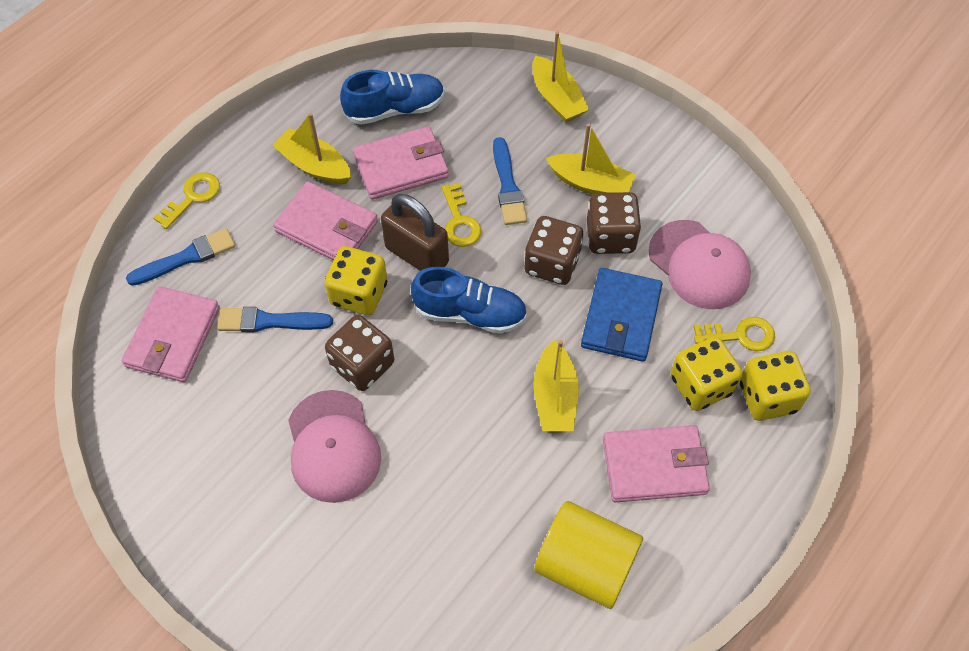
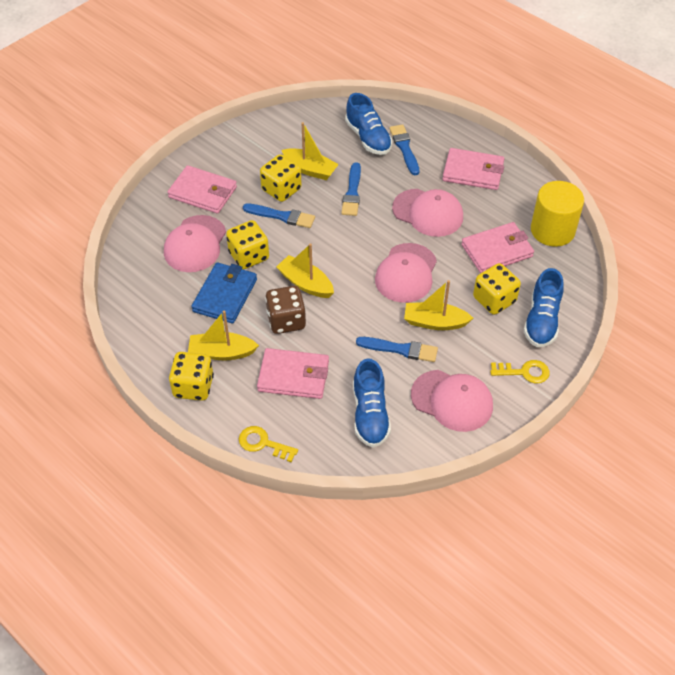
blue brush: 3 -> 4
blue shoe: 2 -> 3
brown dice: 3 -> 1
brown padlock: 1 -> 0
pink cap: 2 -> 4
yellow dice: 3 -> 4
yellow key: 3 -> 2

